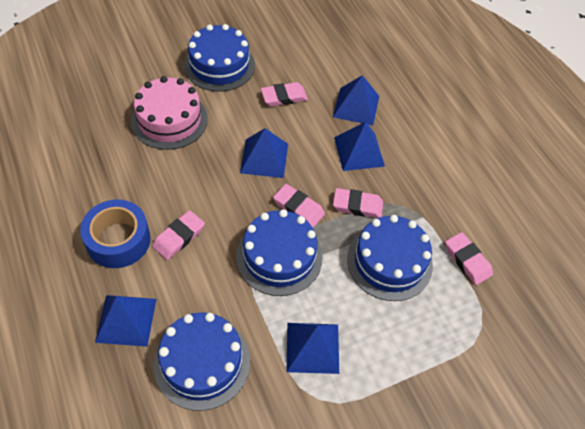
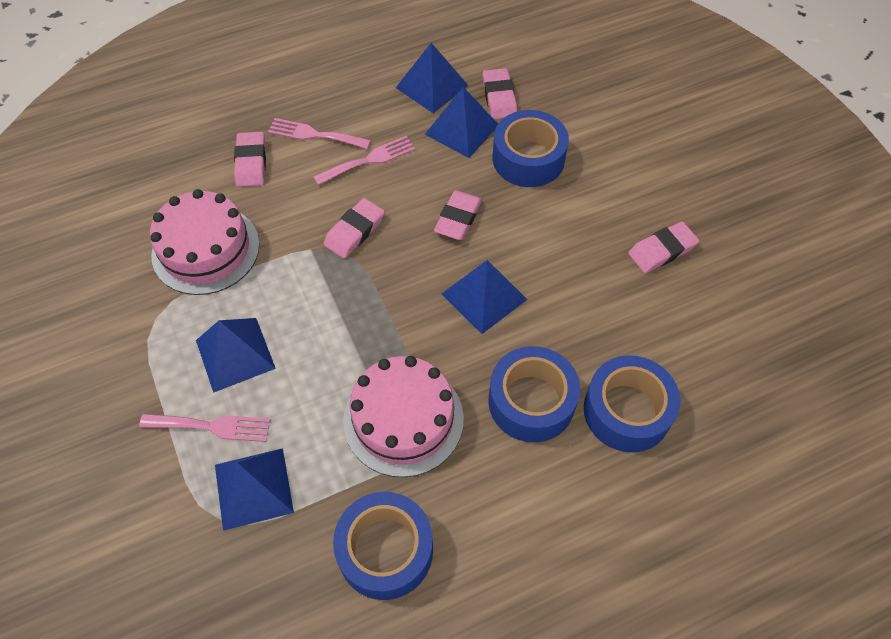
blue cake: 4 -> 0
blue tape: 1 -> 4
pink cake: 1 -> 2
pink fork: 0 -> 3

